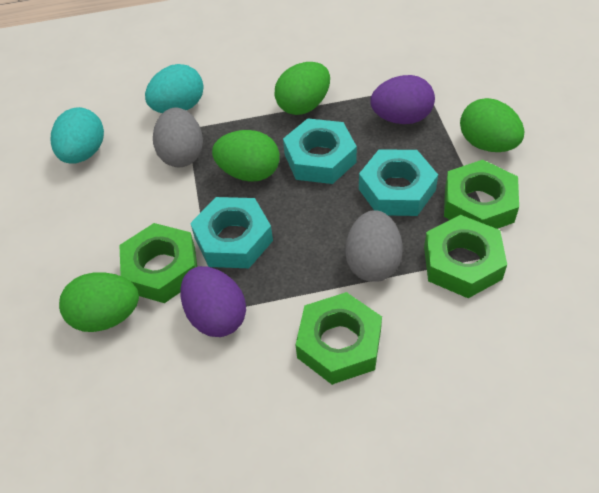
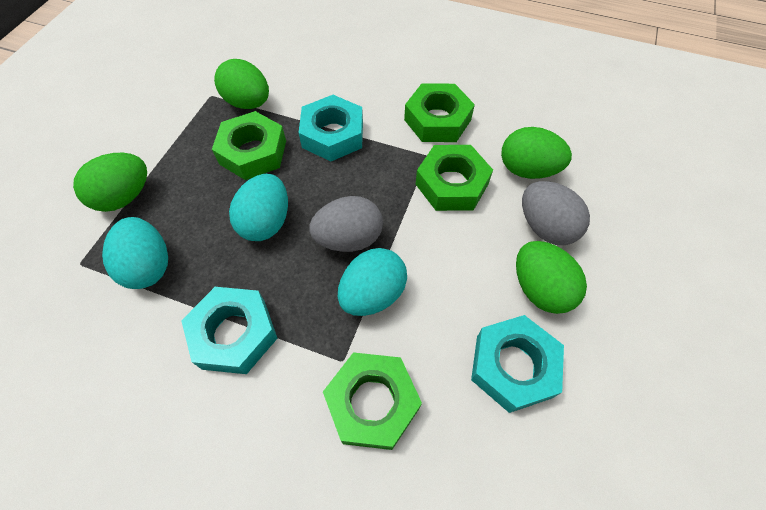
purple egg: 2 -> 0
turquoise egg: 2 -> 3

